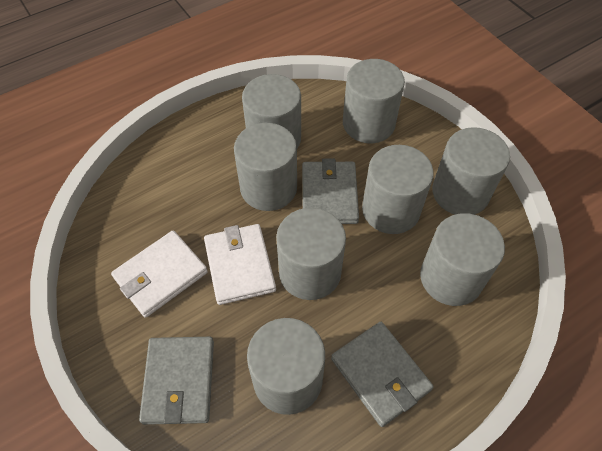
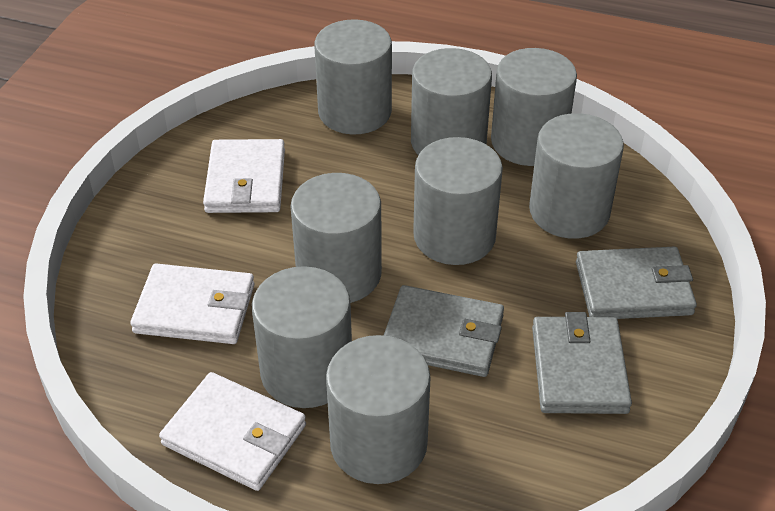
white wallet: 2 -> 3

